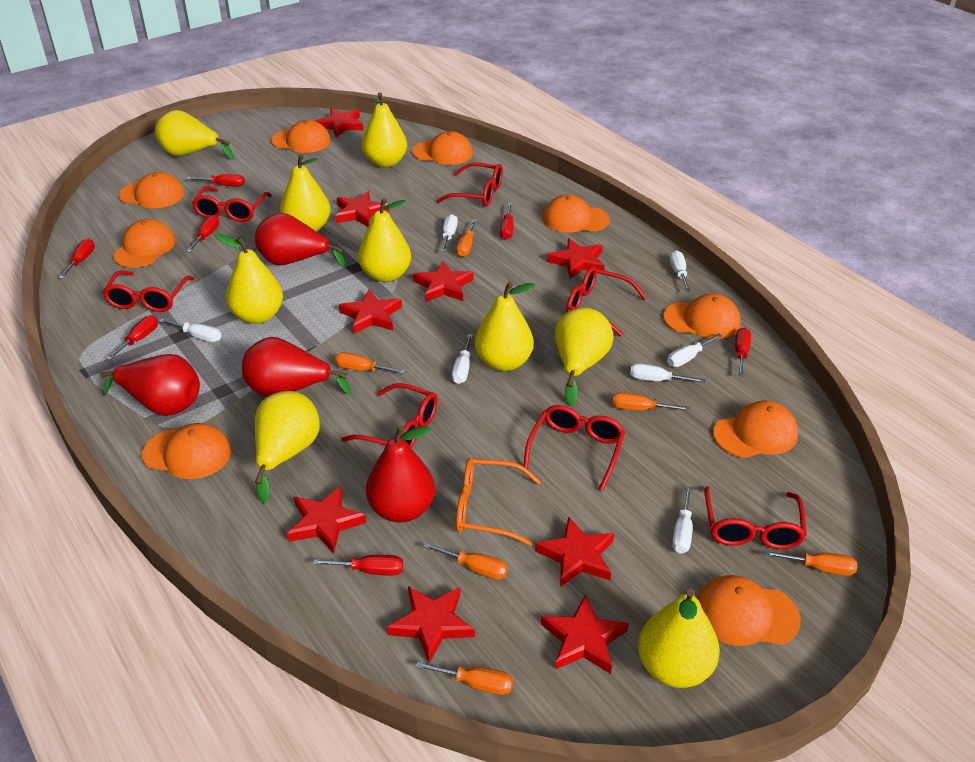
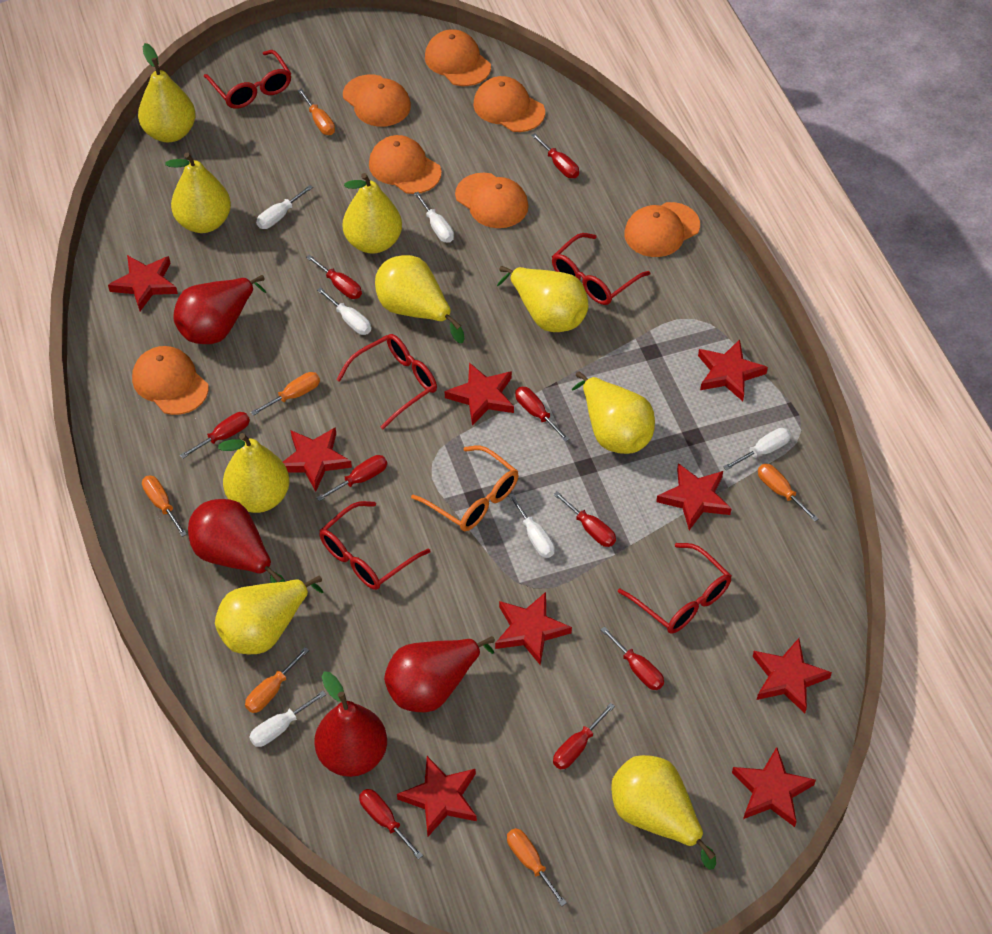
orange cap: 9 -> 7
red glasses: 7 -> 5
red screwdriver: 7 -> 9
white screwdriver: 7 -> 6

